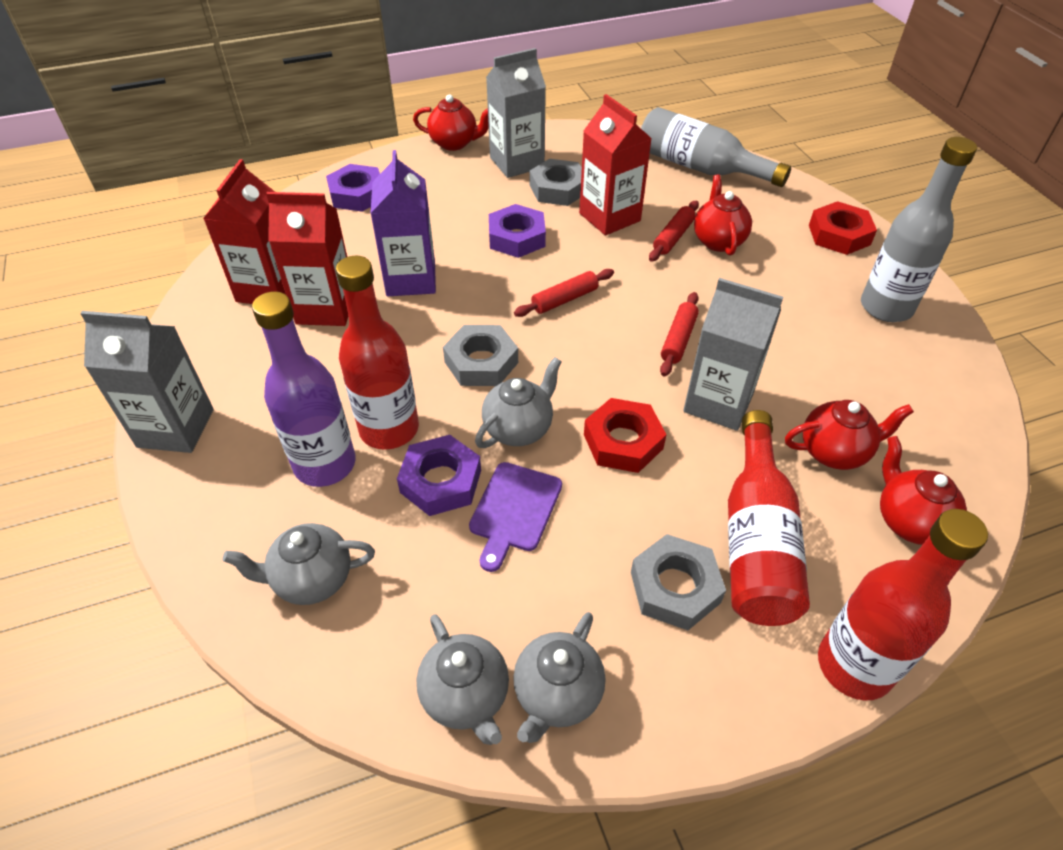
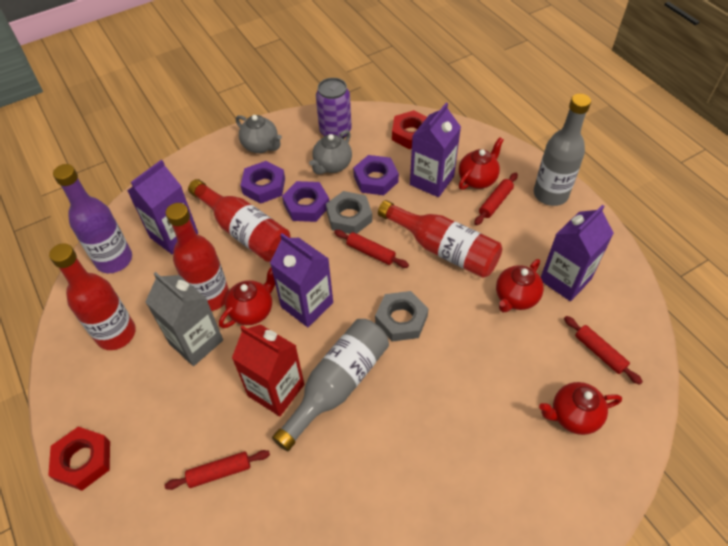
grey carton: 3 -> 1
grey nut: 3 -> 2
grey teapot: 4 -> 2
purple can: 0 -> 1
purple carton: 1 -> 4
purple cutting board: 1 -> 0
red bottle: 3 -> 4
red carton: 3 -> 1
red rolling pin: 3 -> 4

